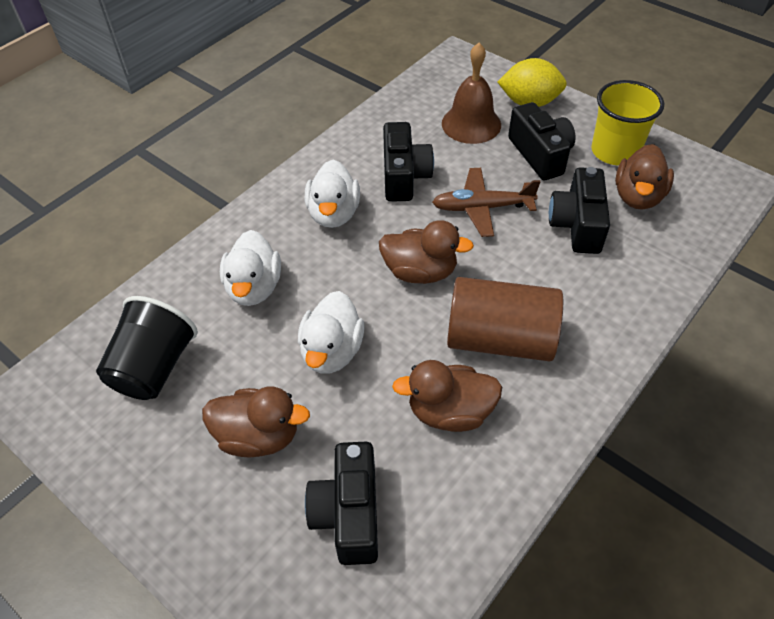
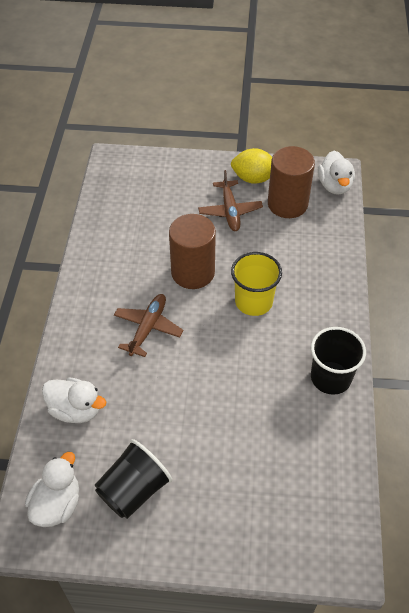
black camera: 4 -> 0
black cup: 1 -> 2
brown bell: 1 -> 0
brown cylinder: 1 -> 2
brown duck: 4 -> 0
brown plane: 1 -> 2

